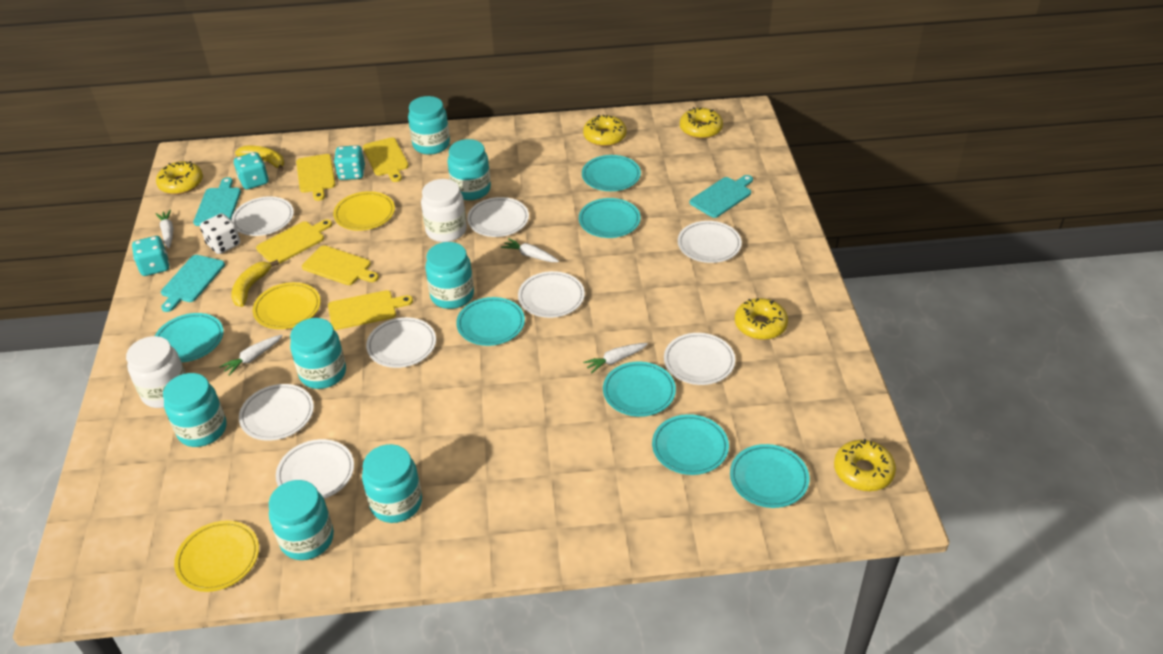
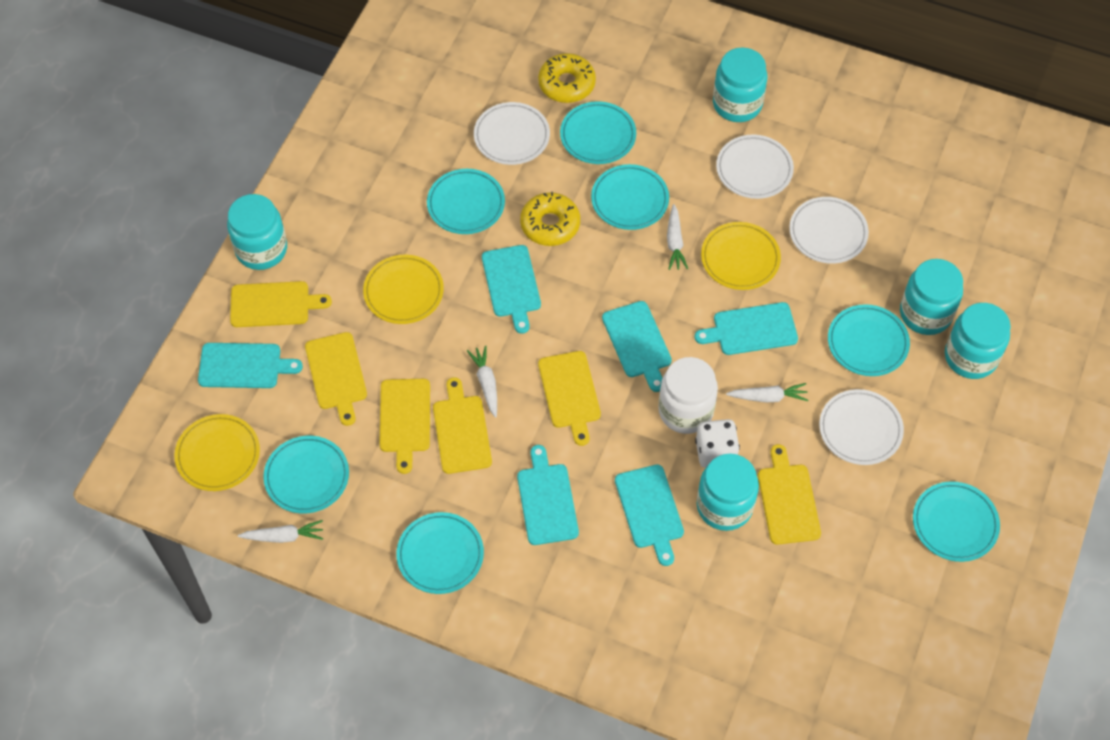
turquoise cutting board: 3 -> 6
turquoise dice: 3 -> 0
turquoise jar: 7 -> 5
white jar: 2 -> 1
white plate: 8 -> 4
yellow banana: 2 -> 0
yellow cutting board: 5 -> 6
yellow donut: 5 -> 2

